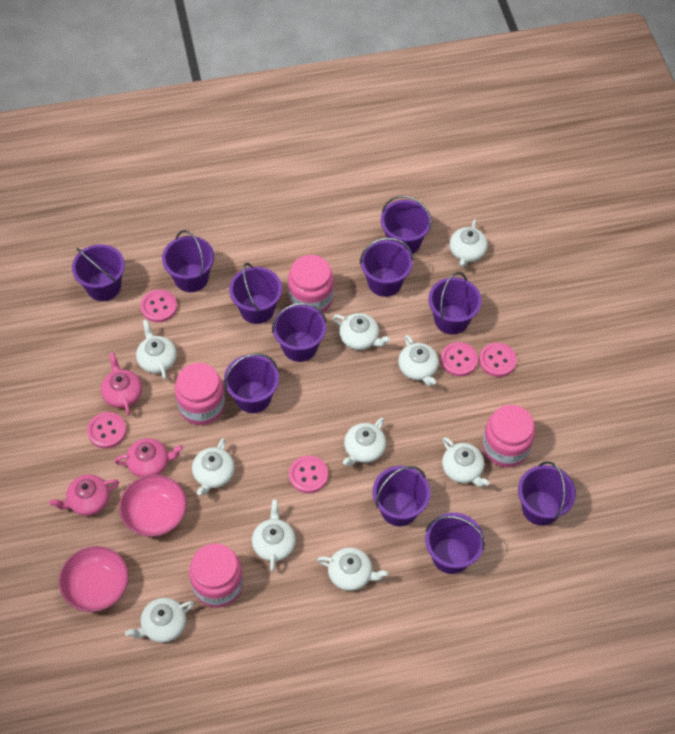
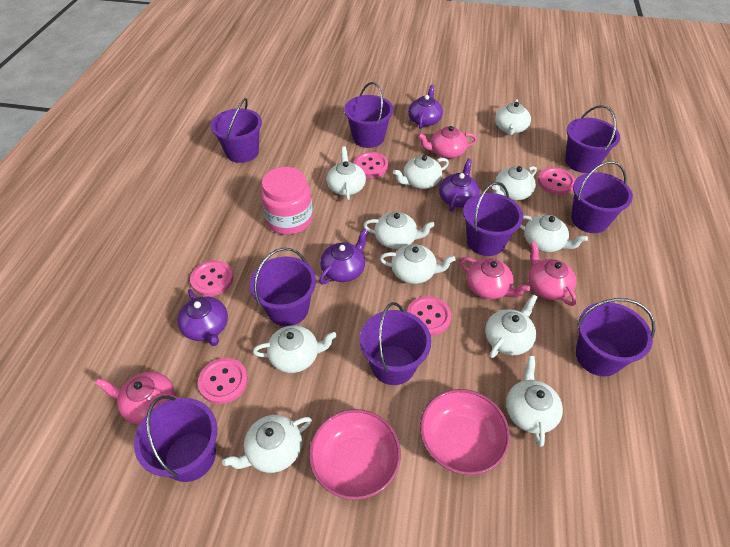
pink jar: 4 -> 1
pink teapot: 3 -> 4
purple bucket: 11 -> 9
purple teapot: 0 -> 4
white teapot: 10 -> 11

